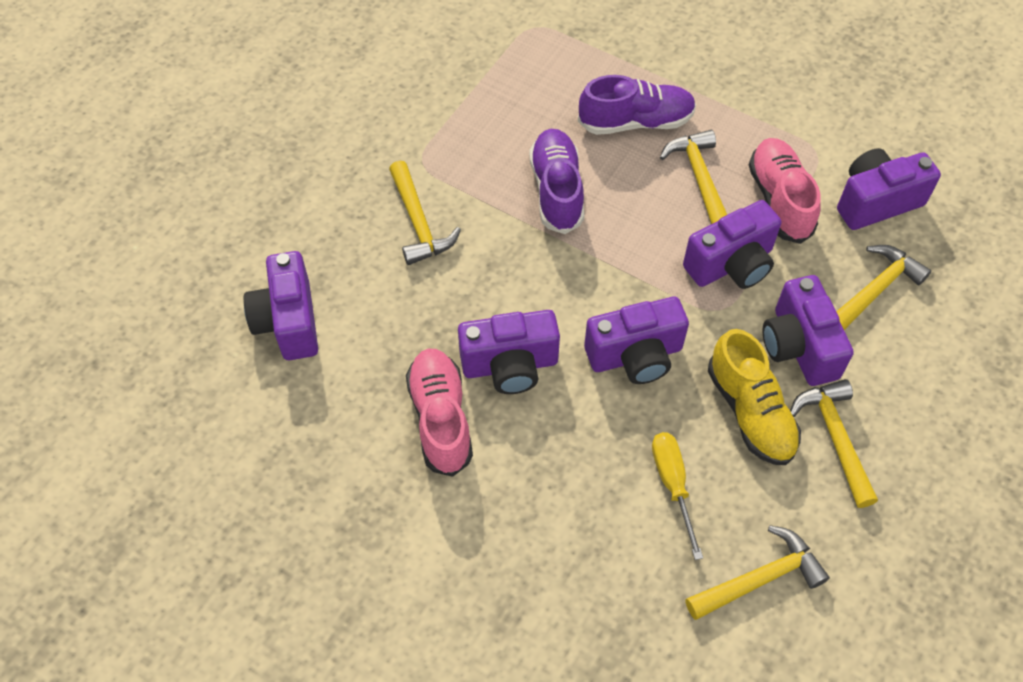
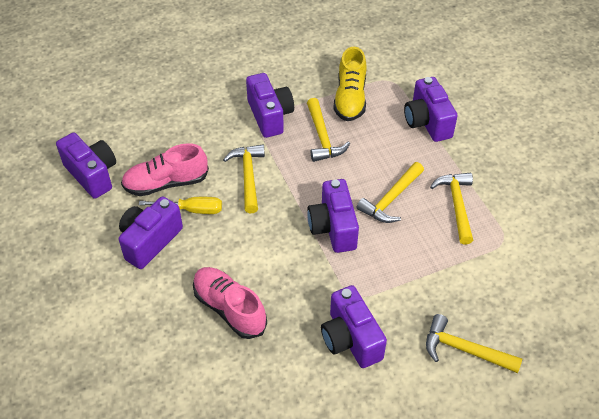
purple shoe: 2 -> 0

